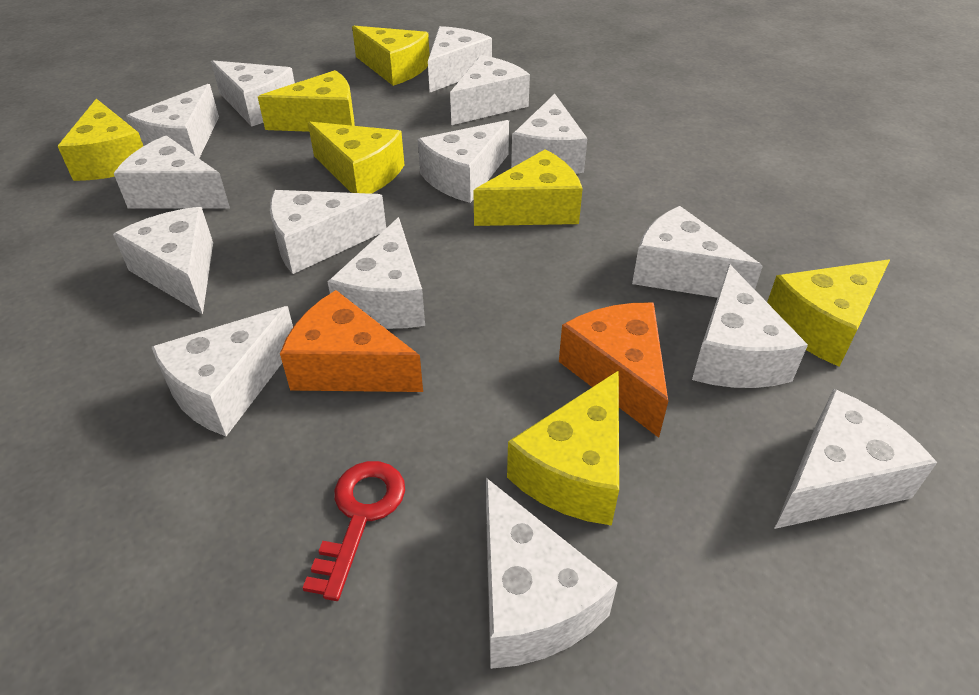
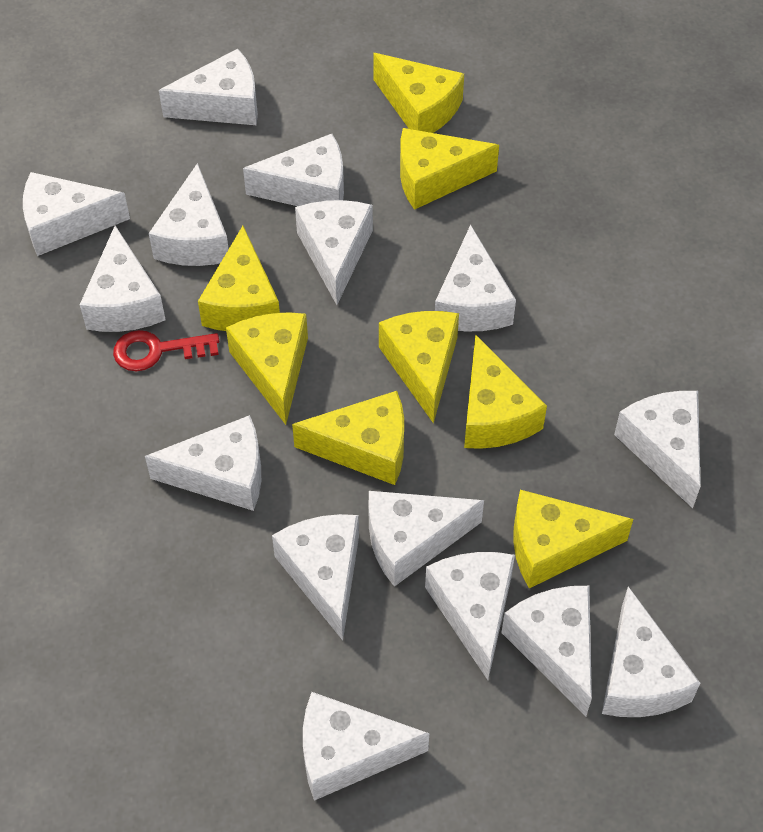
orange cheese: 2 -> 0
yellow cheese: 7 -> 8

